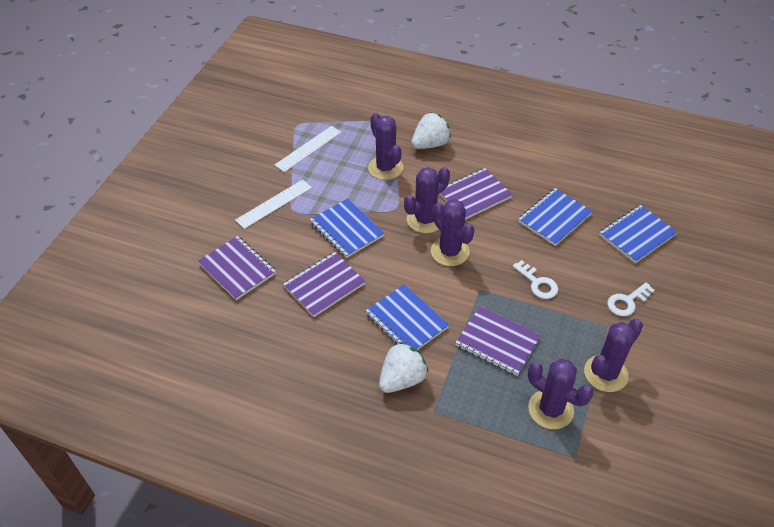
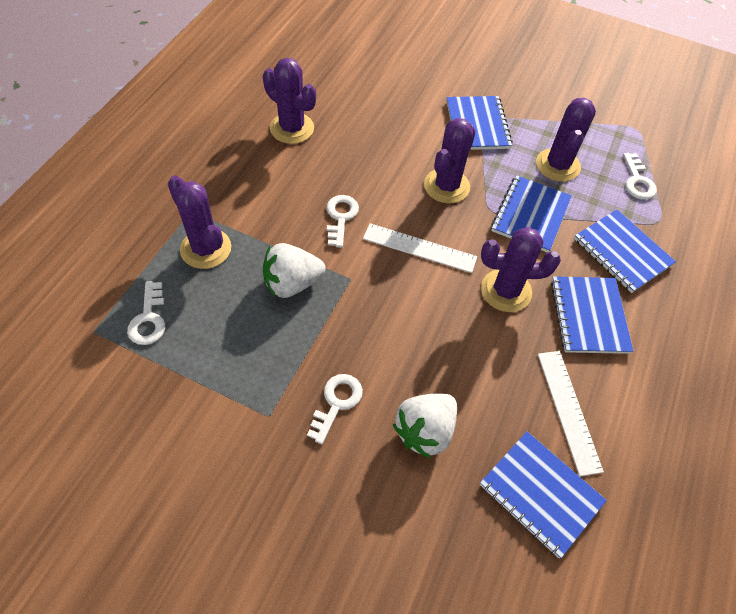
blue notebook: 4 -> 5
purple notebook: 4 -> 0
white key: 2 -> 4

